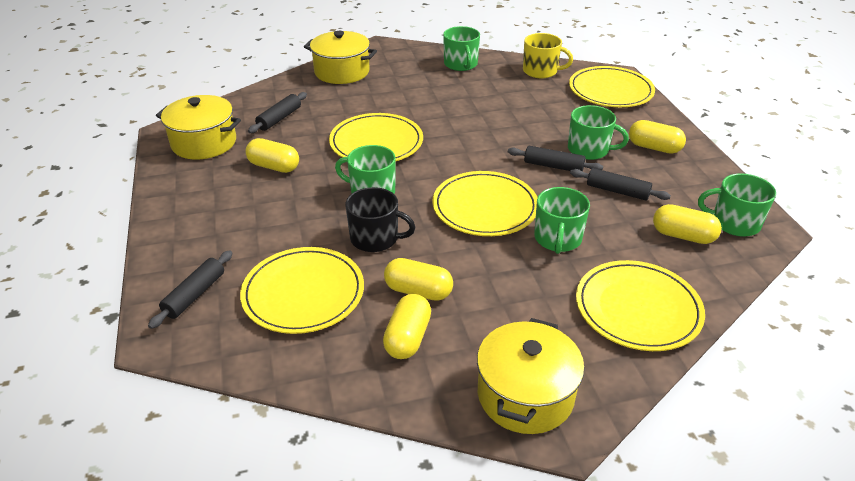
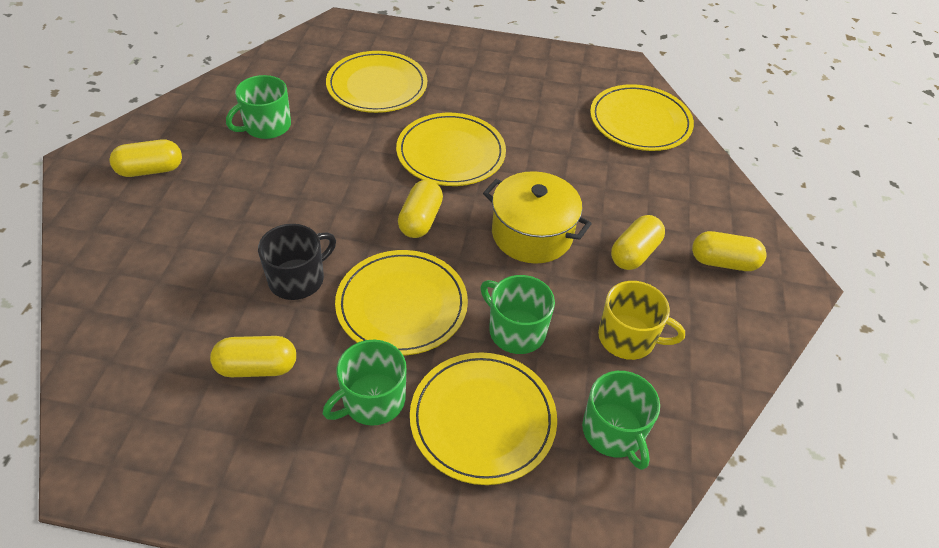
black rolling pin: 4 -> 0
green mug: 5 -> 4
yellow pot: 3 -> 1

